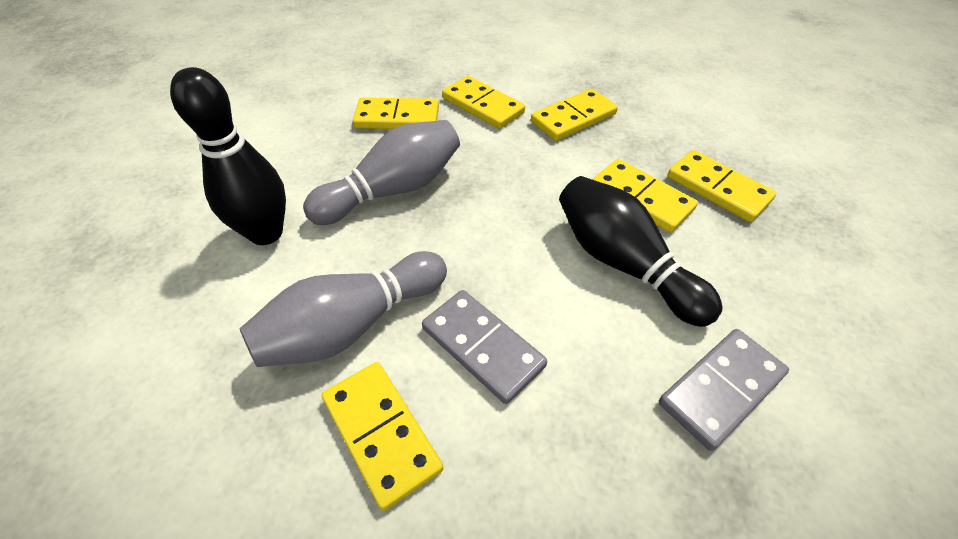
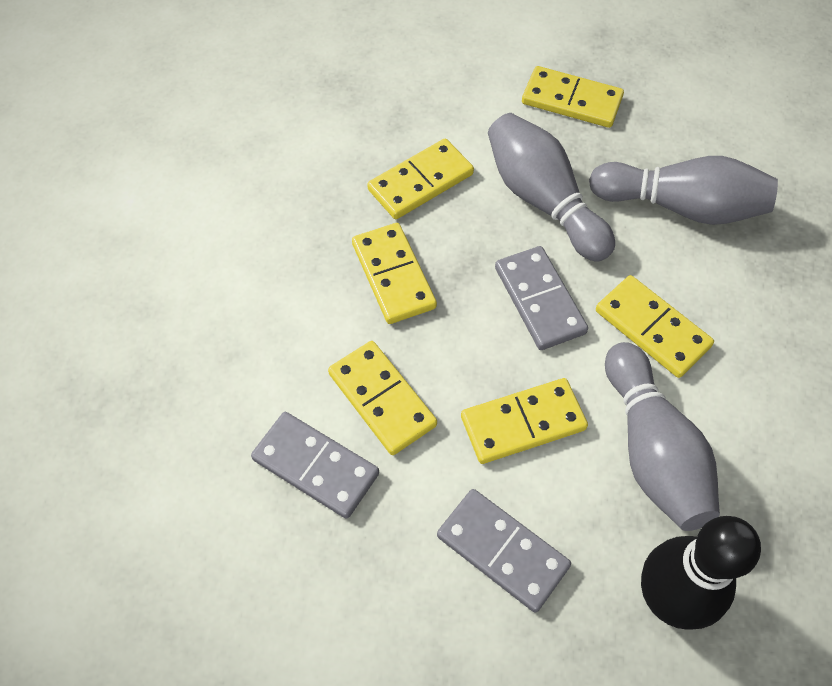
black bowling pin: 2 -> 1
grey bowling pin: 2 -> 3
grey domino: 2 -> 3

